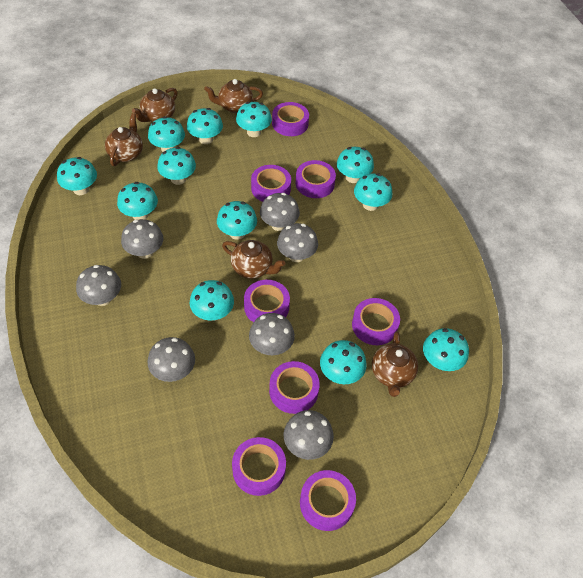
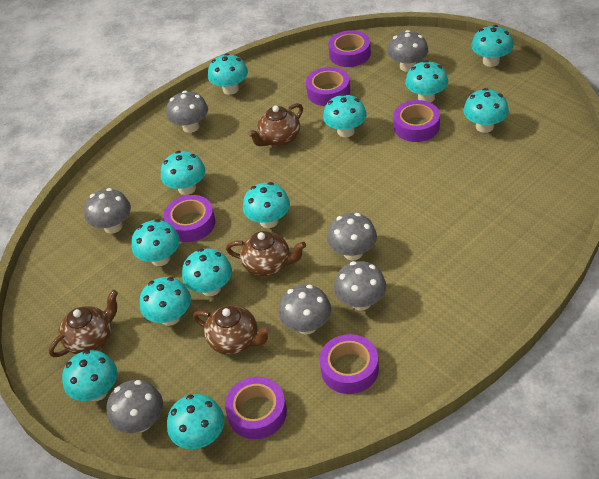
brown teapot: 5 -> 4
purple tape: 8 -> 6

